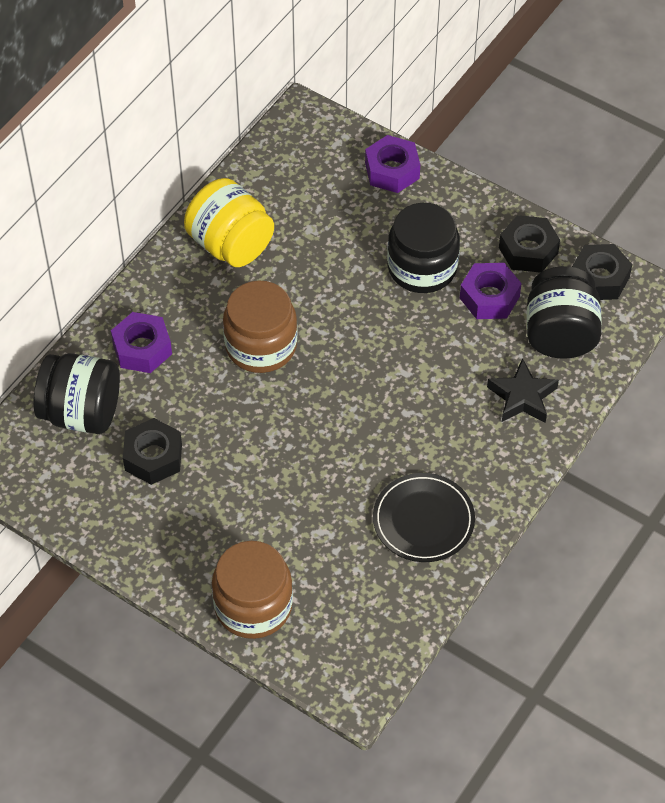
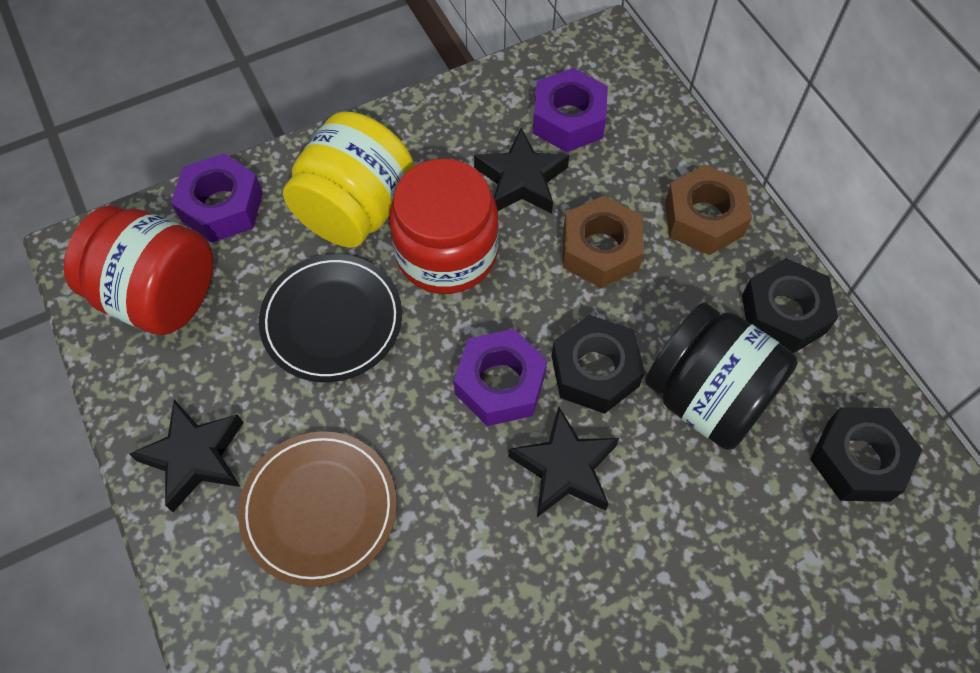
black jar: 3 -> 1
black star: 1 -> 3
brown jar: 2 -> 0
brown nut: 0 -> 2
brown plate: 0 -> 1
red jar: 0 -> 2

